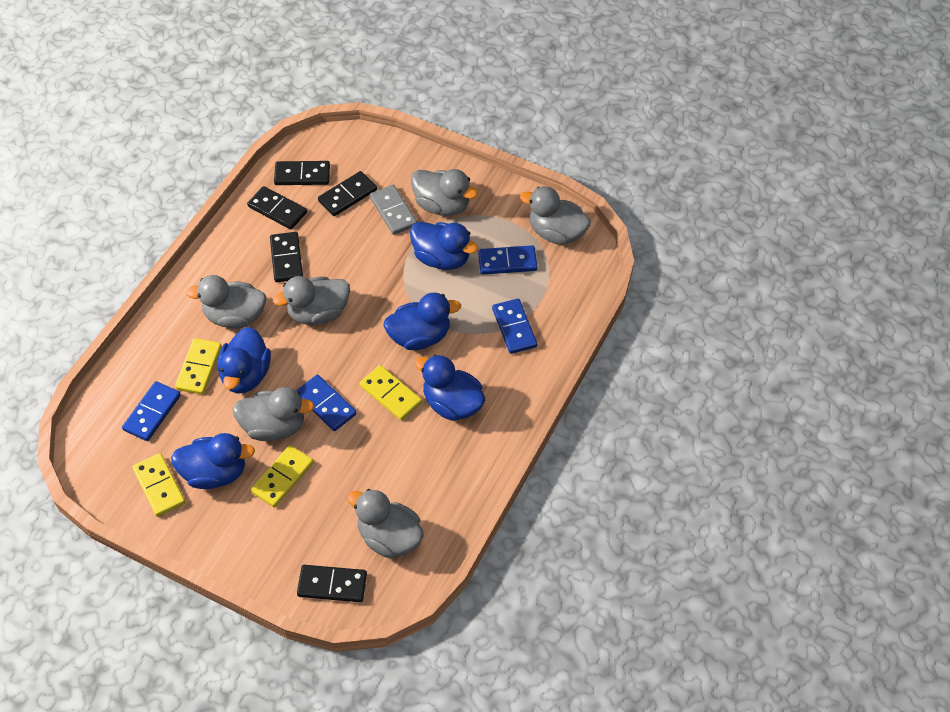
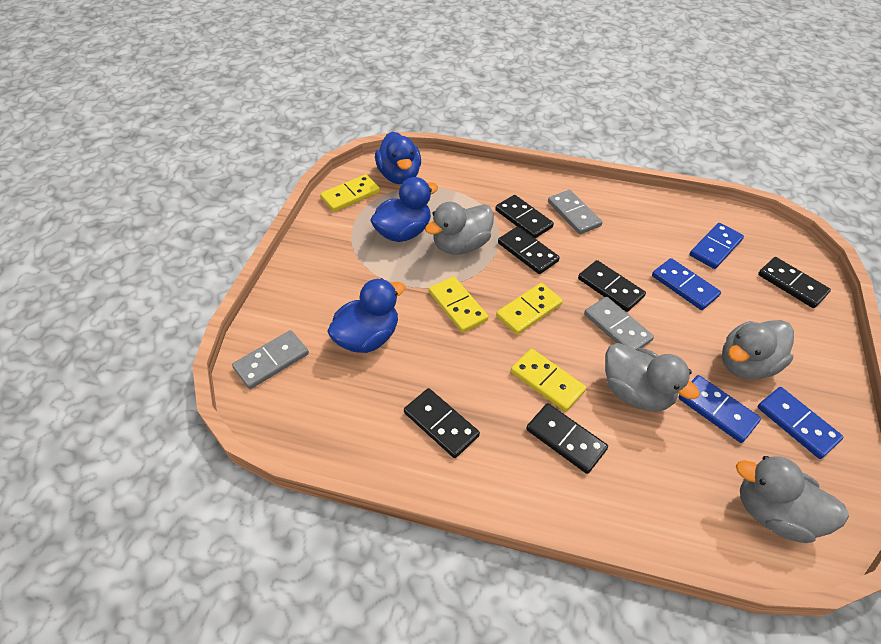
black domino: 5 -> 6
blue duck: 5 -> 3
grey domino: 1 -> 3
grey duck: 6 -> 4

